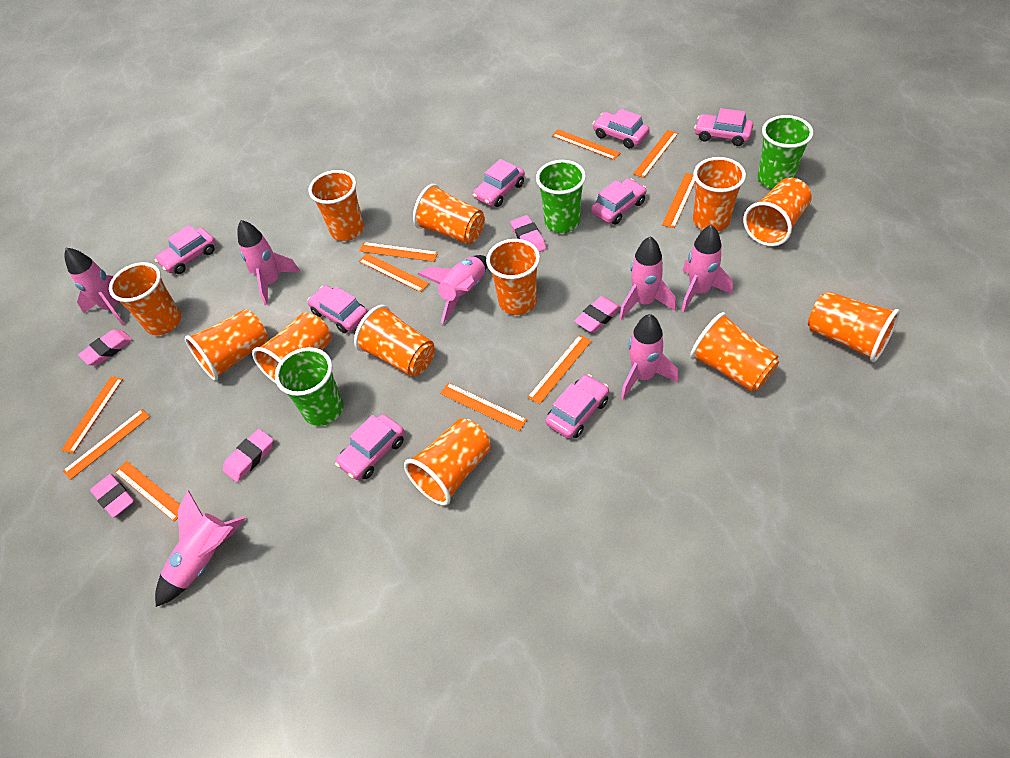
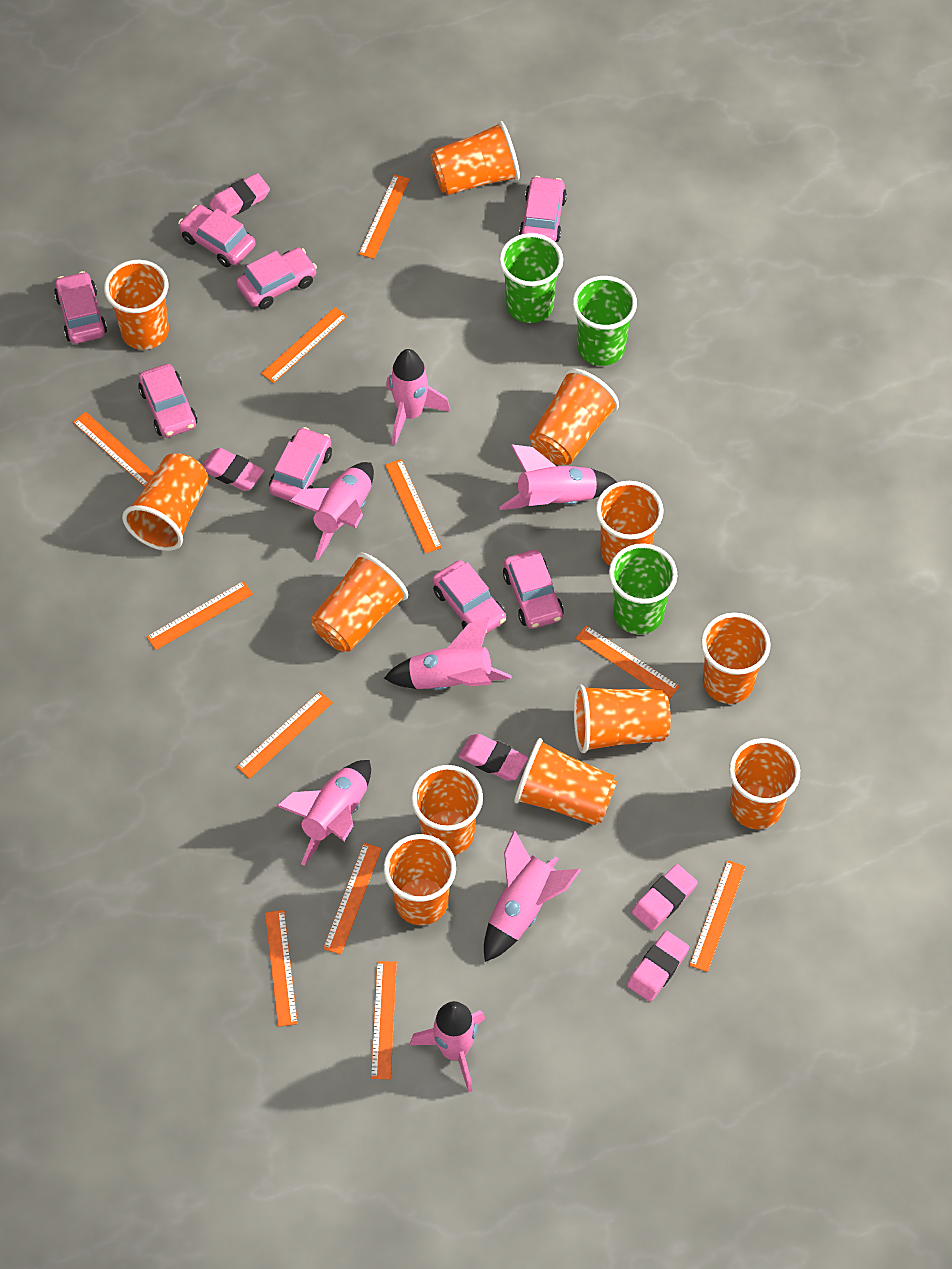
orange ruler: 10 -> 11

